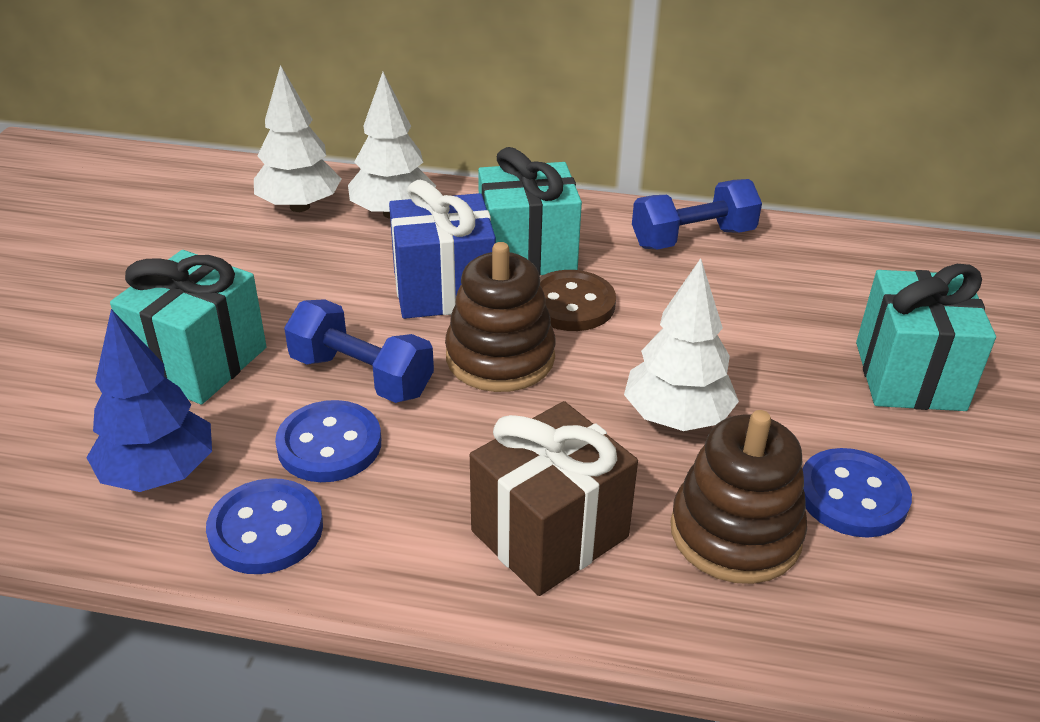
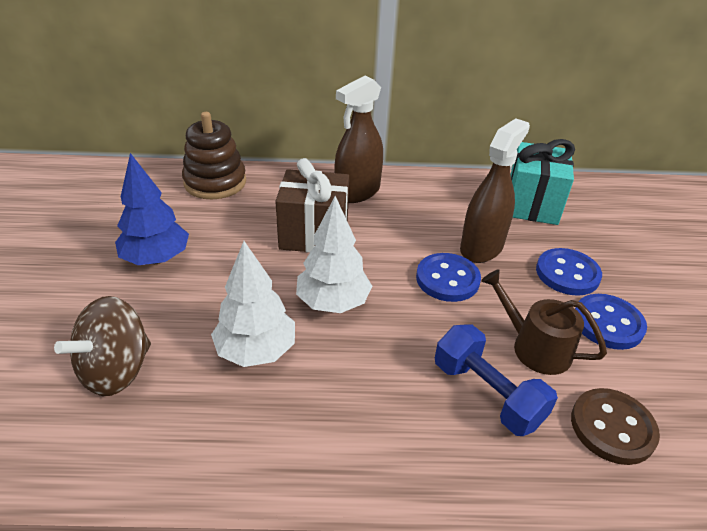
blue dumbbell: 2 -> 1
blue gift: 1 -> 0
brown spinning top: 0 -> 1
brown spray bottle: 0 -> 2
brown stacking toy: 2 -> 1
brown watering can: 0 -> 1
turquoise gift: 3 -> 1
white tree: 3 -> 2

